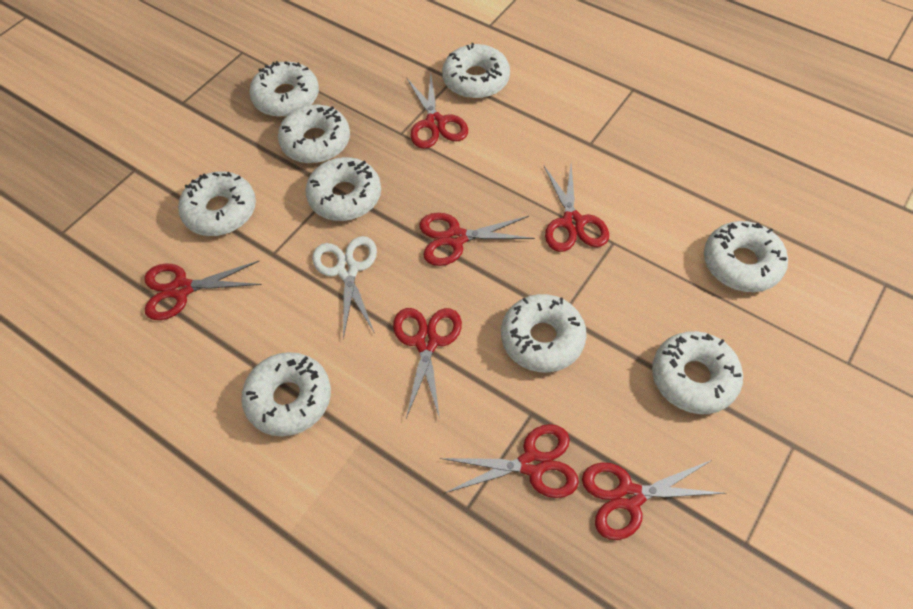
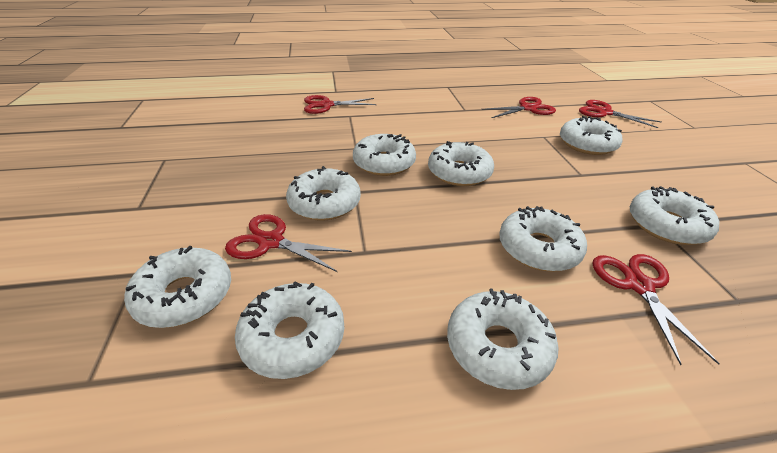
red scissors: 7 -> 5
white scissors: 1 -> 0

